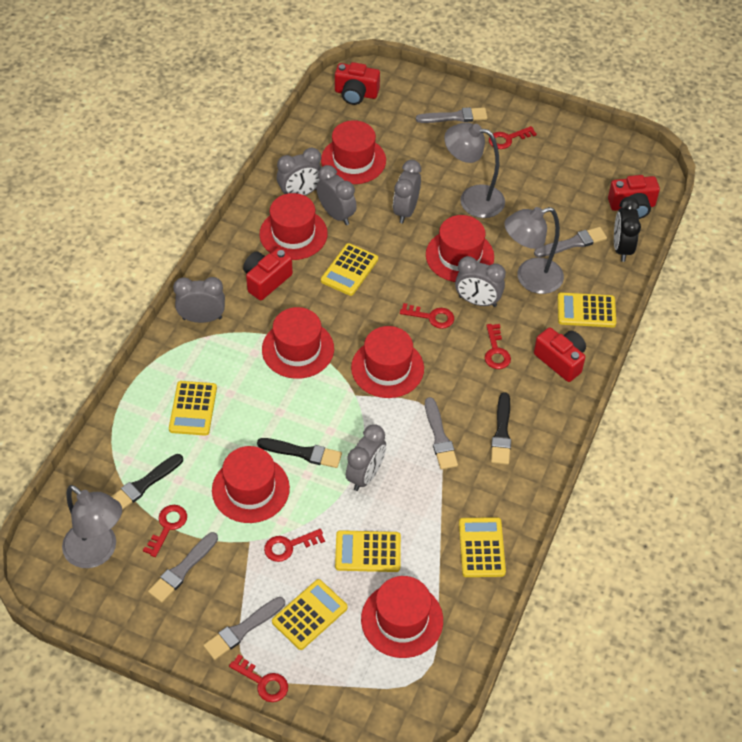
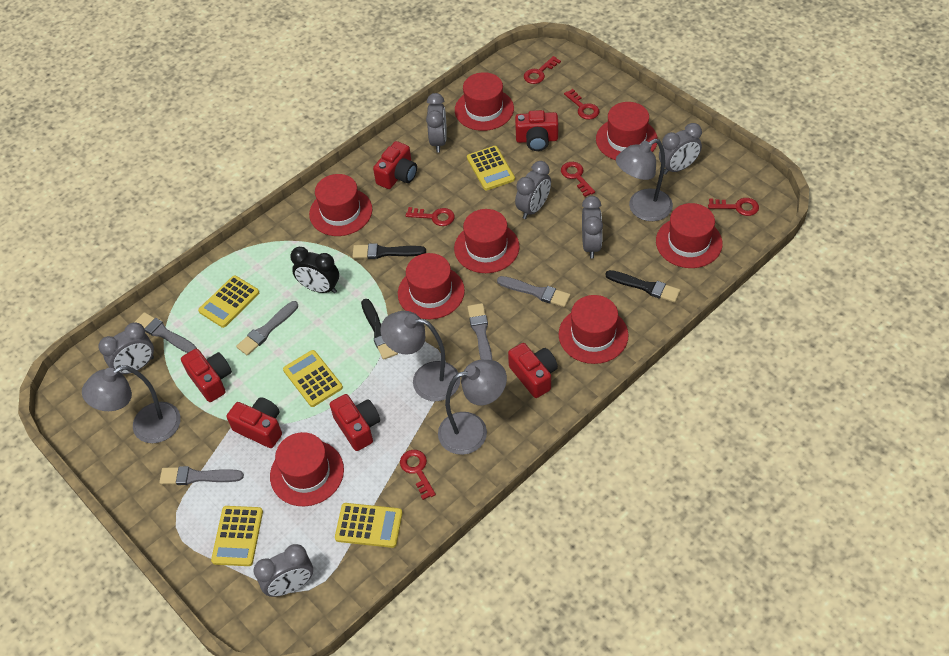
grey lamp: 3 -> 4
red camera: 4 -> 6
red hat: 7 -> 8
yellow calculator: 6 -> 5

